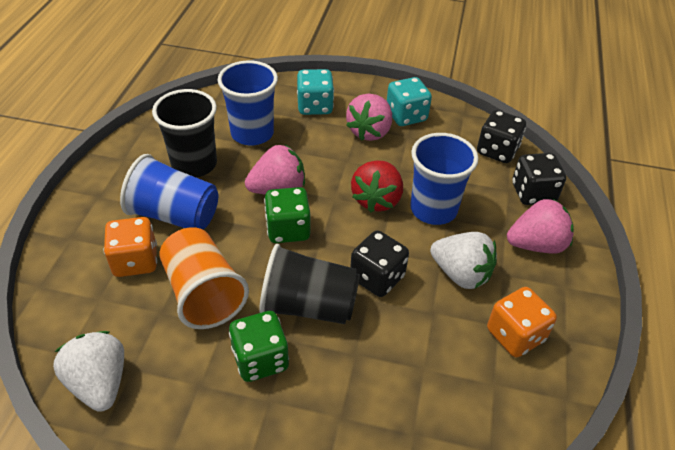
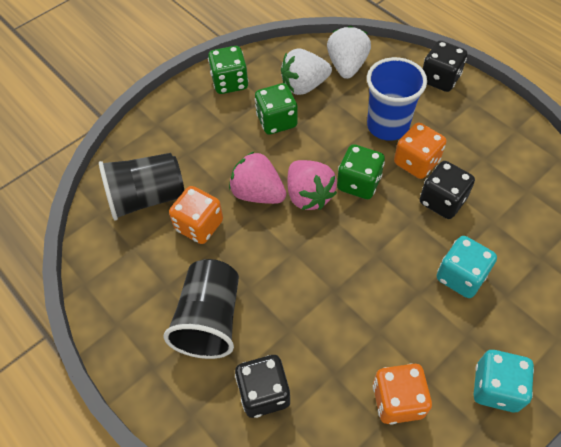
blue cup: 3 -> 1
green dice: 2 -> 3
orange cup: 1 -> 0
orange dice: 2 -> 3
pink strawberry: 3 -> 2
red strawberry: 1 -> 0

